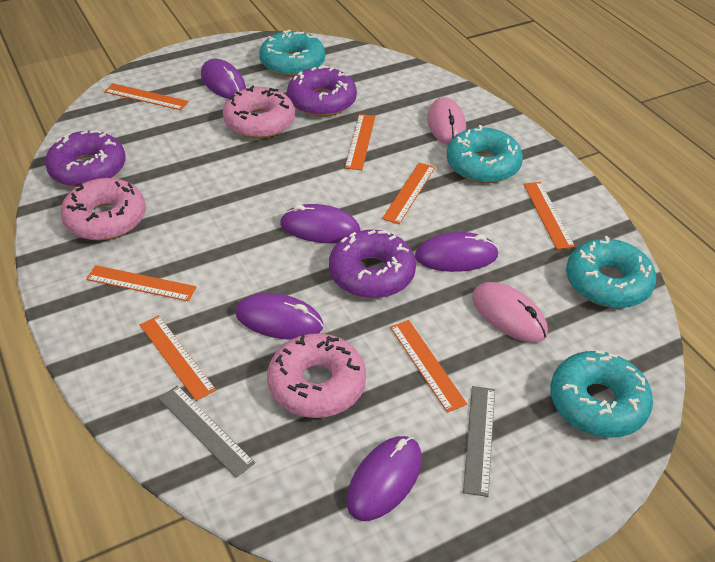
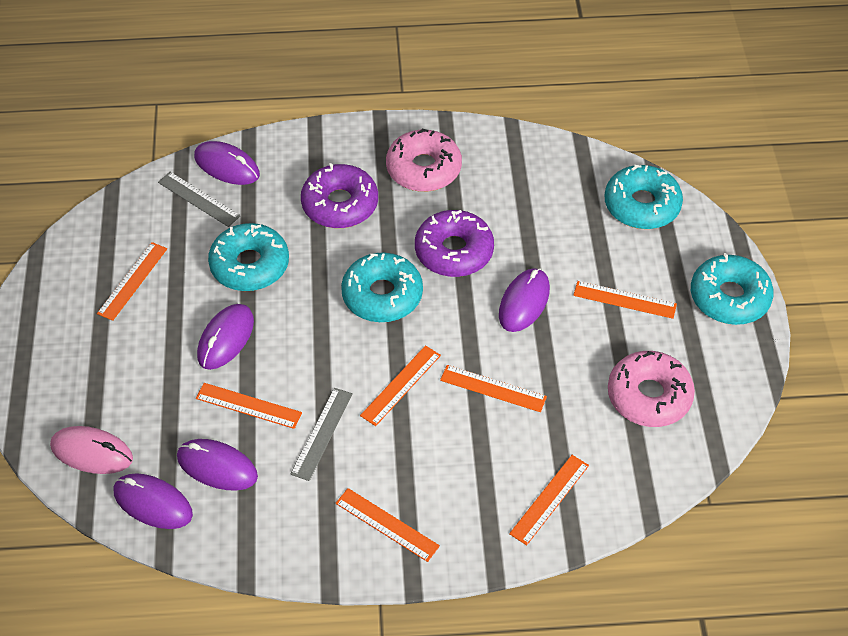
pink donut: 3 -> 2
pink mouse: 2 -> 1
purple donut: 3 -> 2

